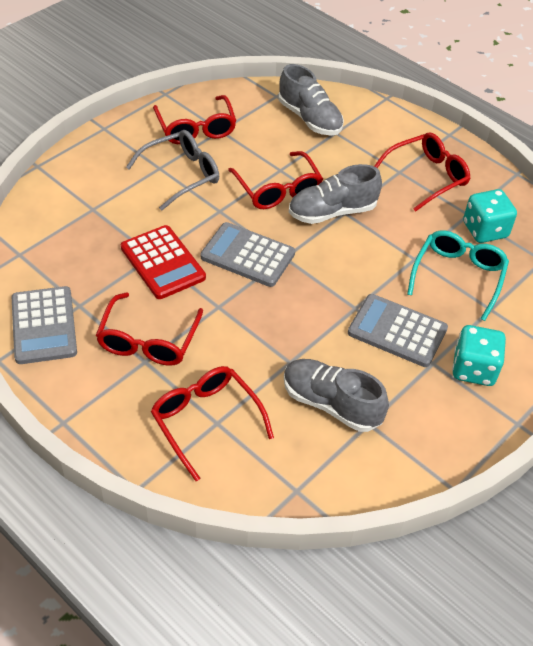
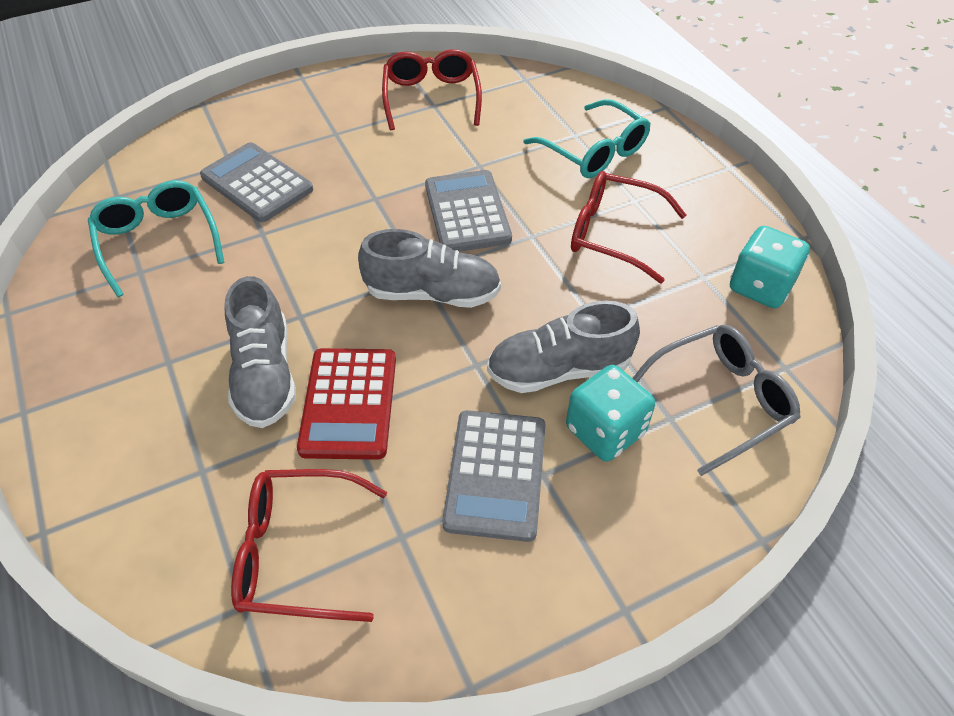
red glasses: 5 -> 3
turquoise glasses: 1 -> 2

